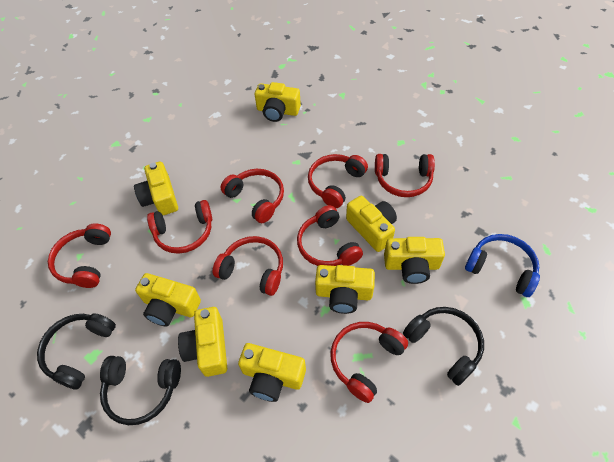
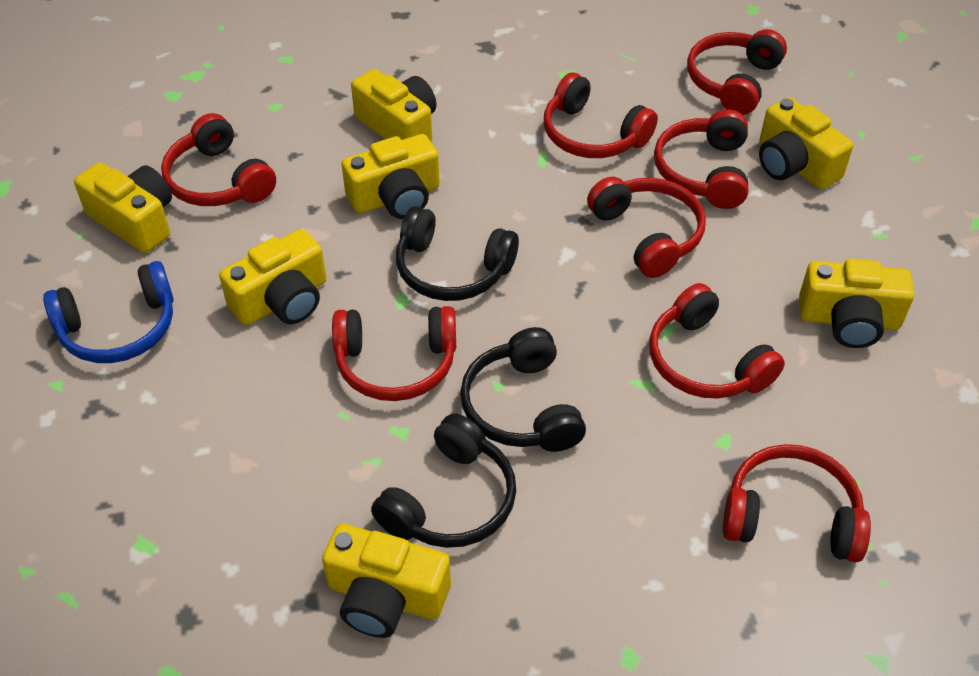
yellow camera: 8 -> 7

